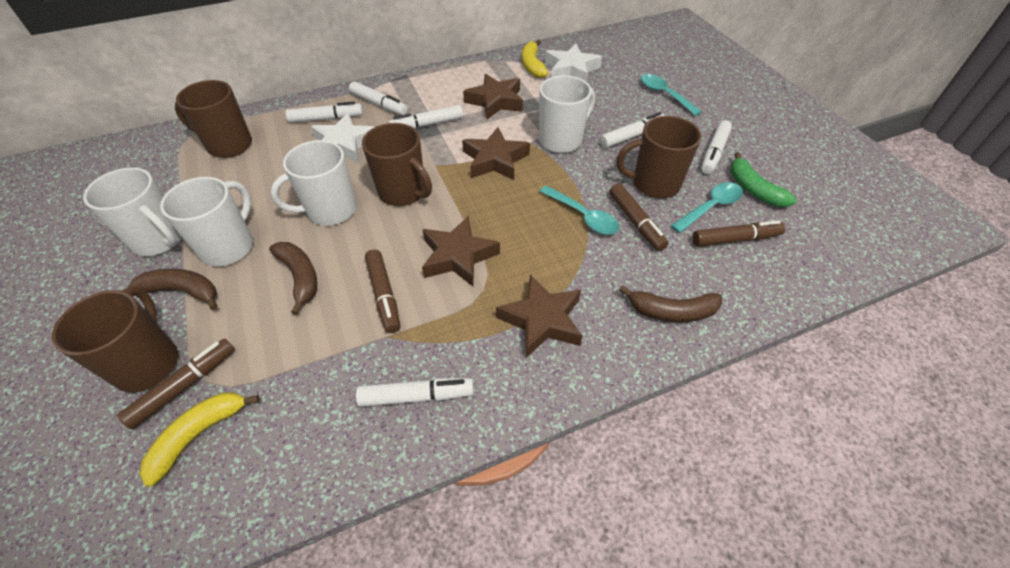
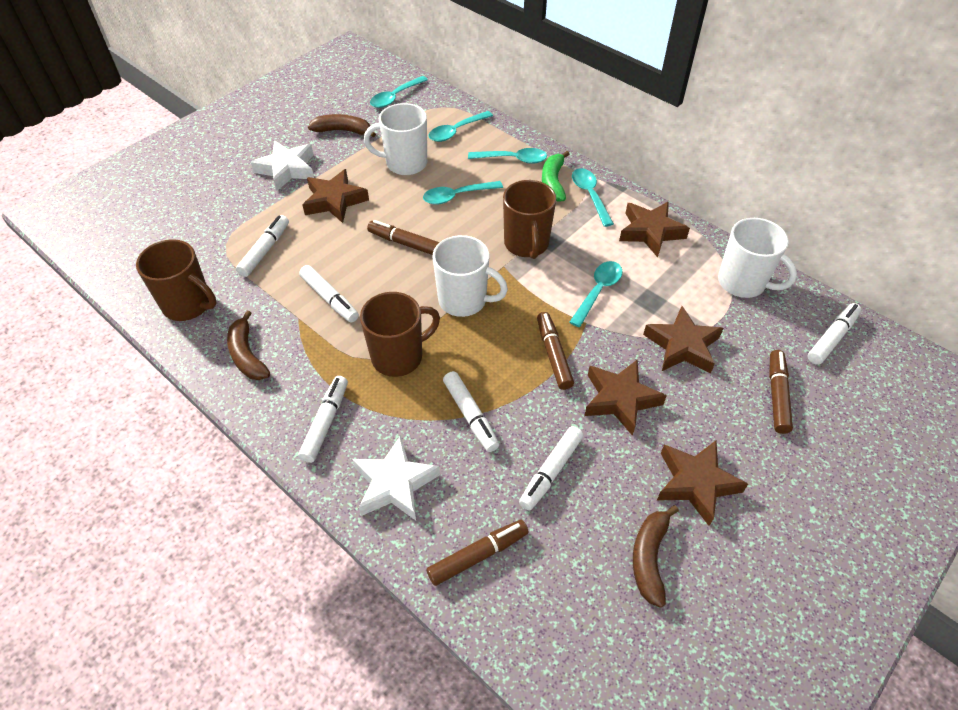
brown mug: 4 -> 3
brown star: 4 -> 5
turquoise spoon: 3 -> 6
white mug: 4 -> 3
yellow banana: 2 -> 0

